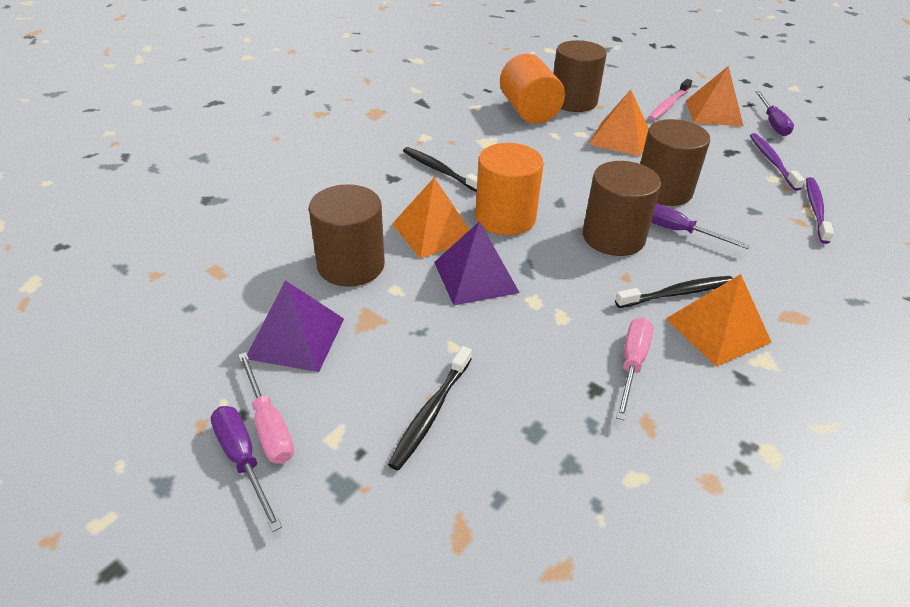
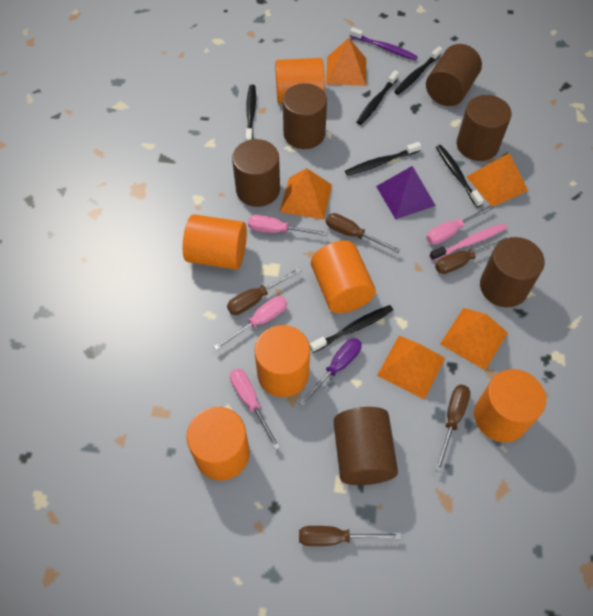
black toothbrush: 3 -> 6
brown cylinder: 4 -> 6
brown screwdriver: 0 -> 5
orange cylinder: 2 -> 6
orange pyramid: 4 -> 5
pink screwdriver: 2 -> 4
purple pyramid: 2 -> 1
purple screwdriver: 3 -> 1
purple toothbrush: 2 -> 1

